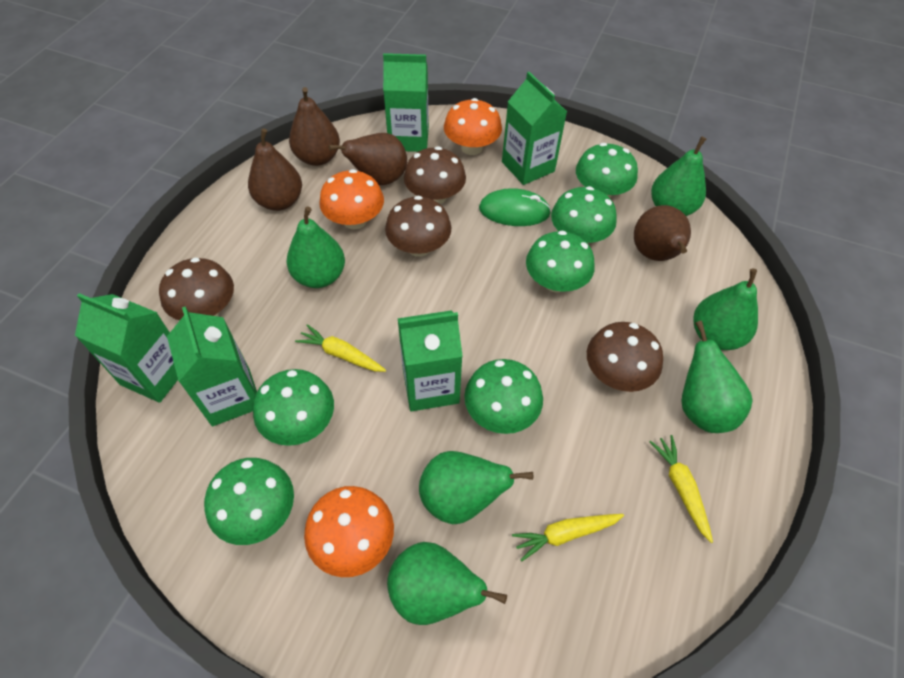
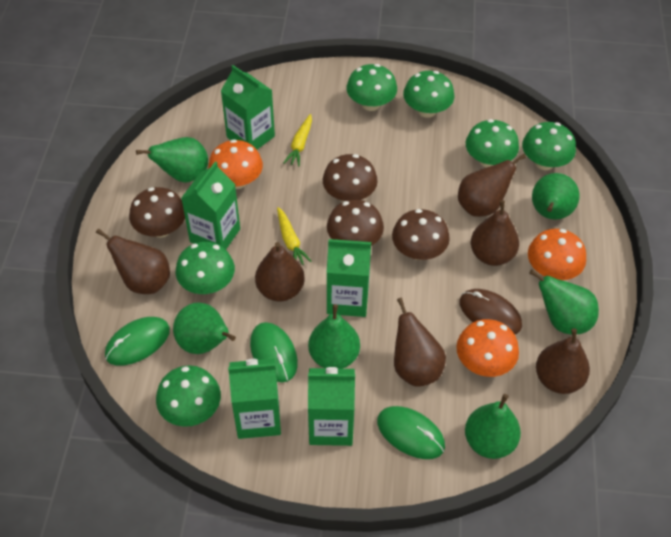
brown mouse: 0 -> 1
brown pear: 4 -> 6
green mouse: 1 -> 3
yellow carrot: 3 -> 2

